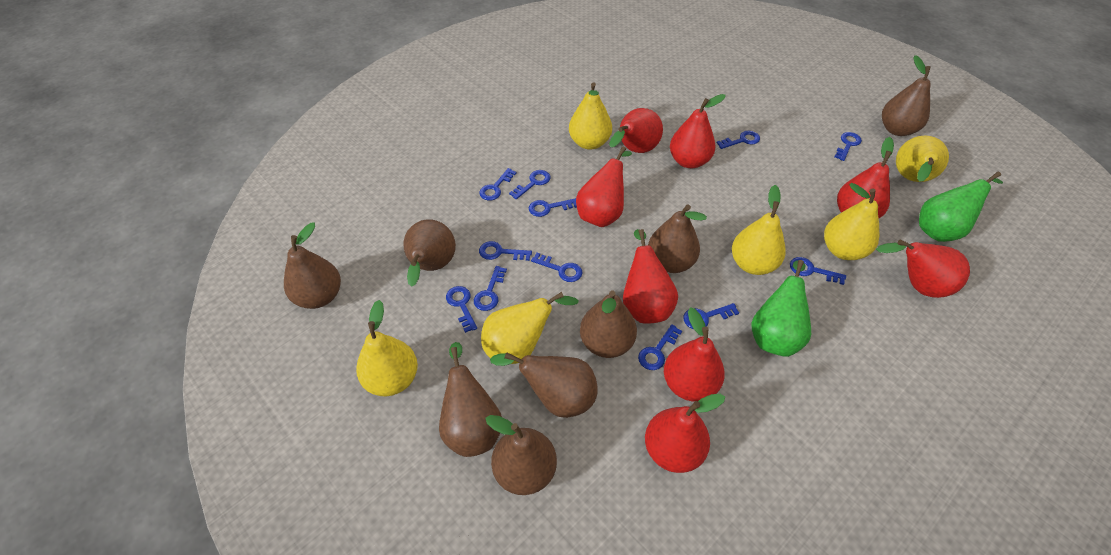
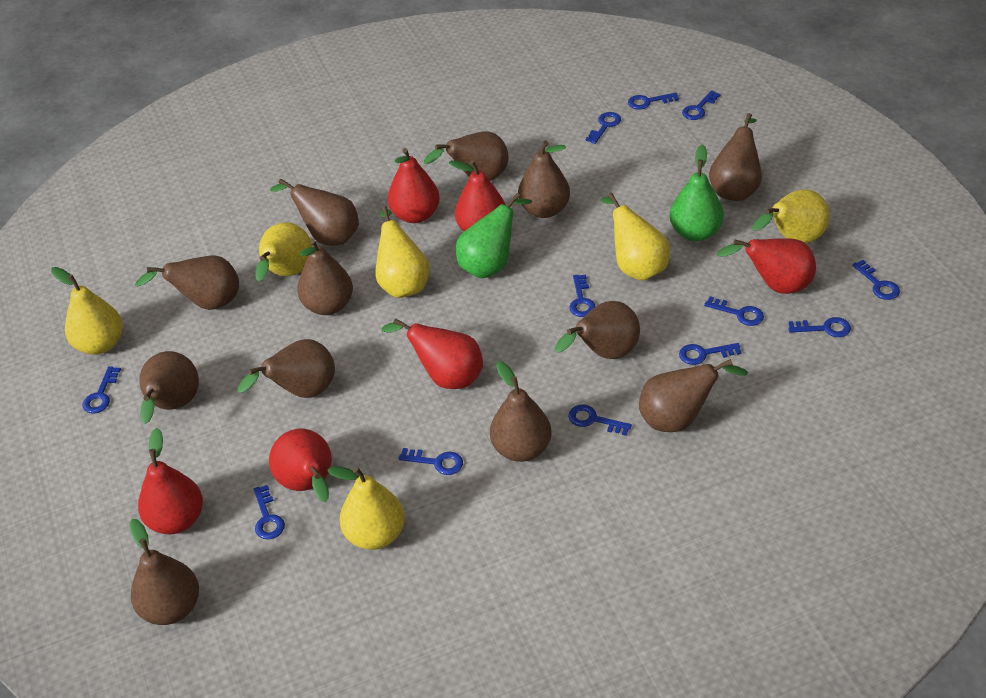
brown pear: 8 -> 12
red pear: 8 -> 6

